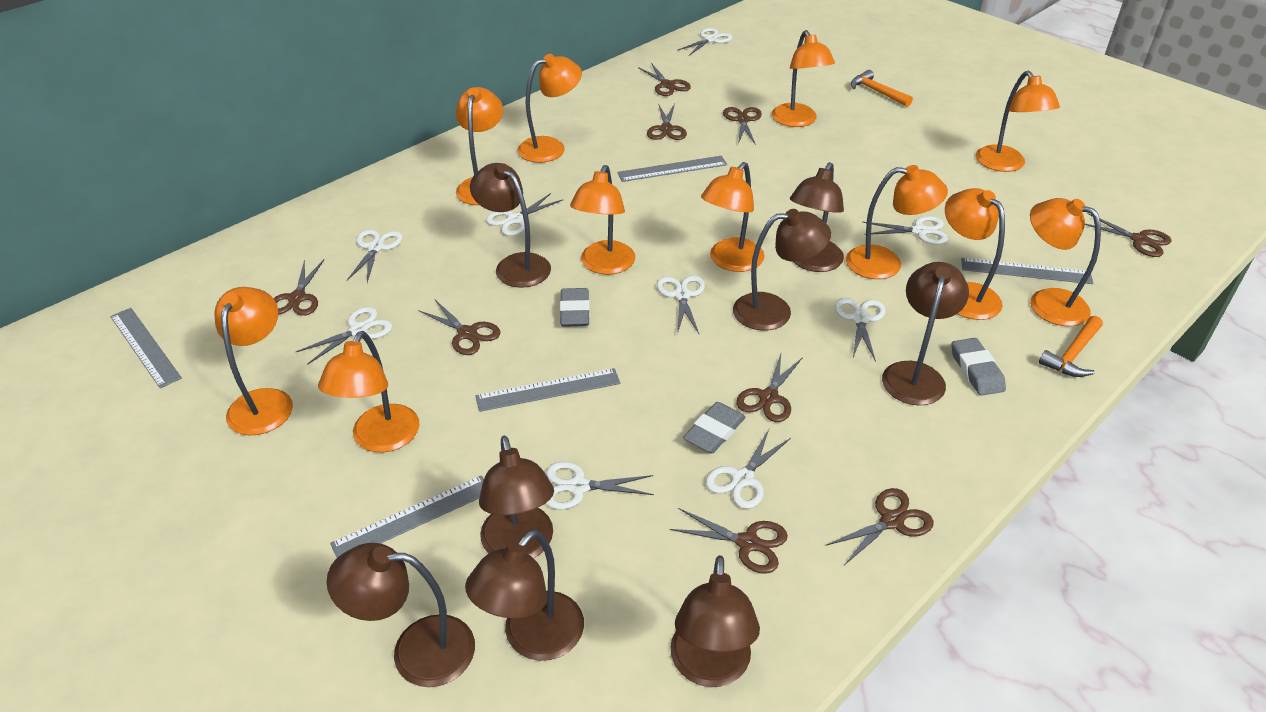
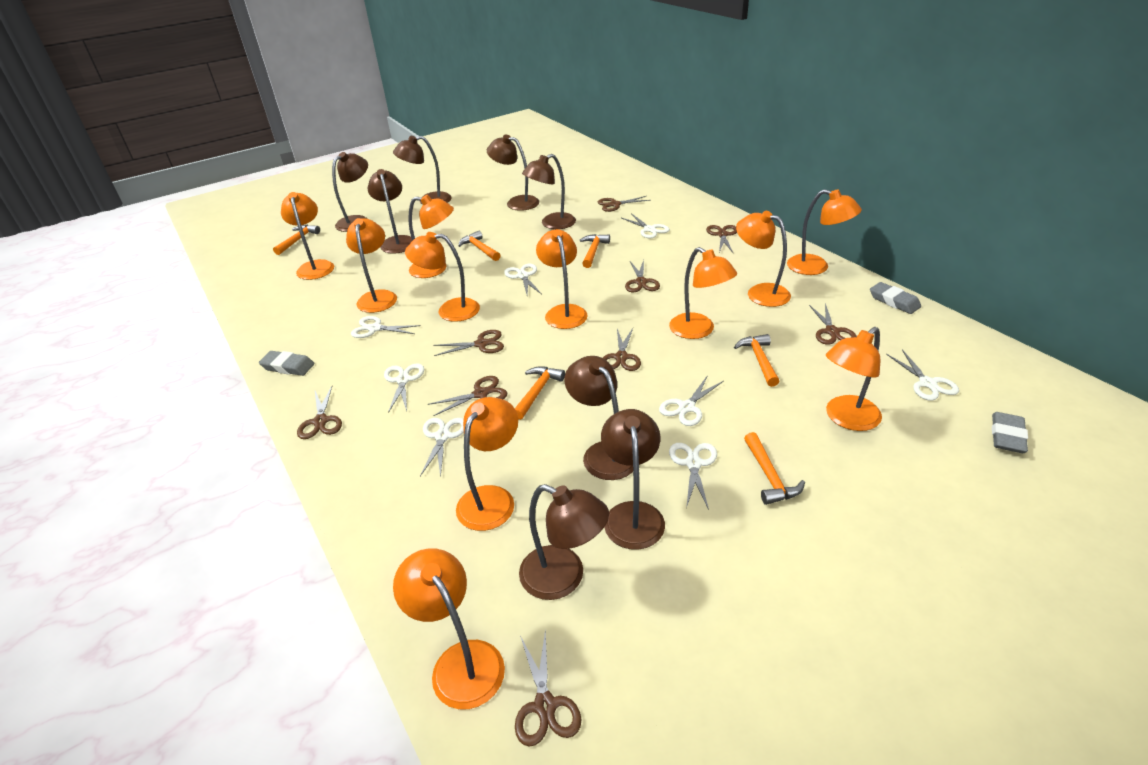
grey ruler: 5 -> 0
orange hammer: 2 -> 6
white scissors: 9 -> 8

